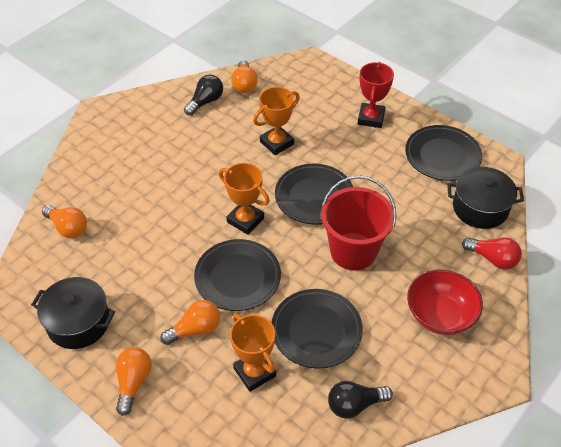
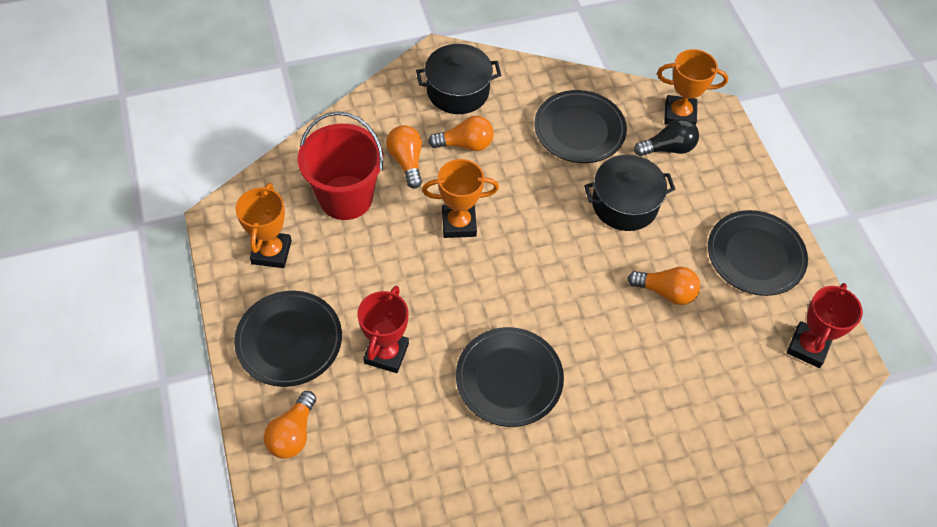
black light bulb: 2 -> 1
red bowl: 1 -> 0
red light bulb: 1 -> 0
red trophy: 1 -> 2

